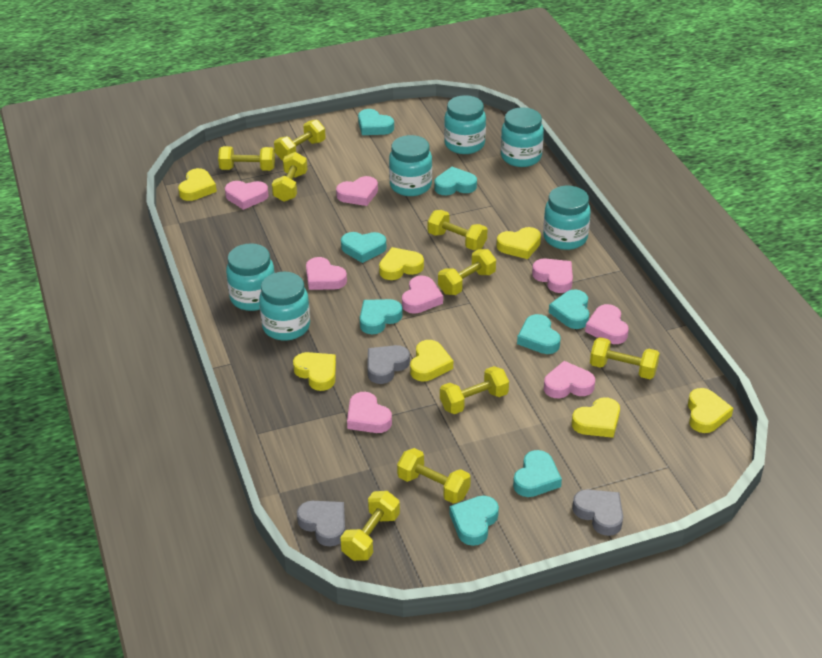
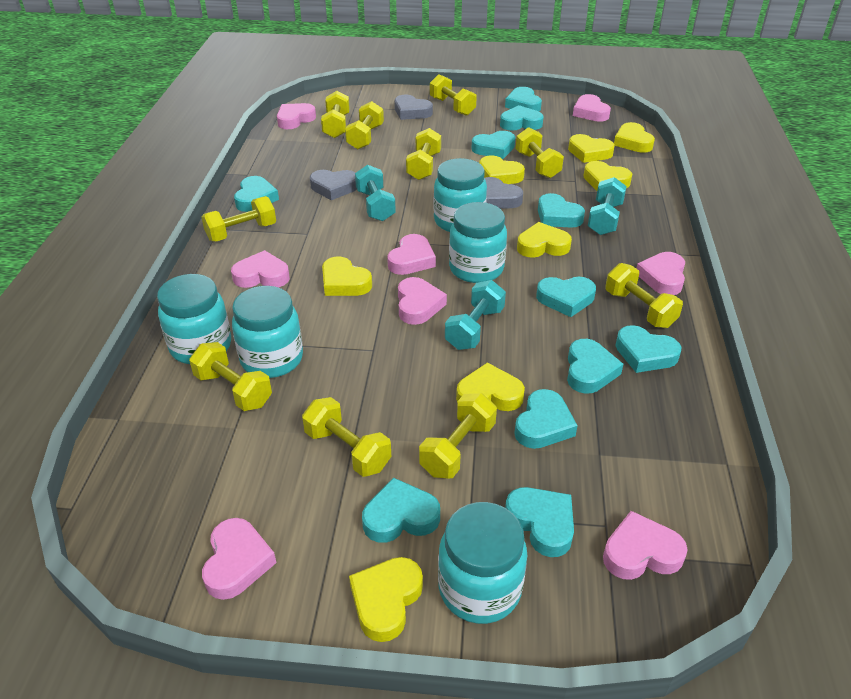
turquoise dumbbell: 0 -> 3
turquoise heart: 8 -> 11
turquoise jar: 6 -> 5
yellow dumbbell: 9 -> 10
yellow heart: 7 -> 8

